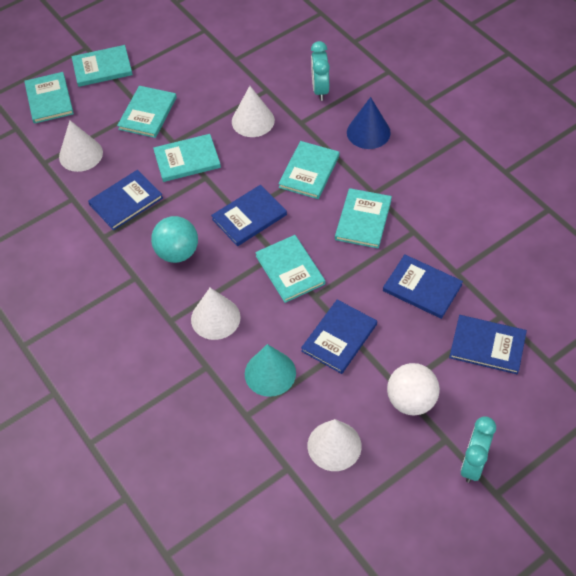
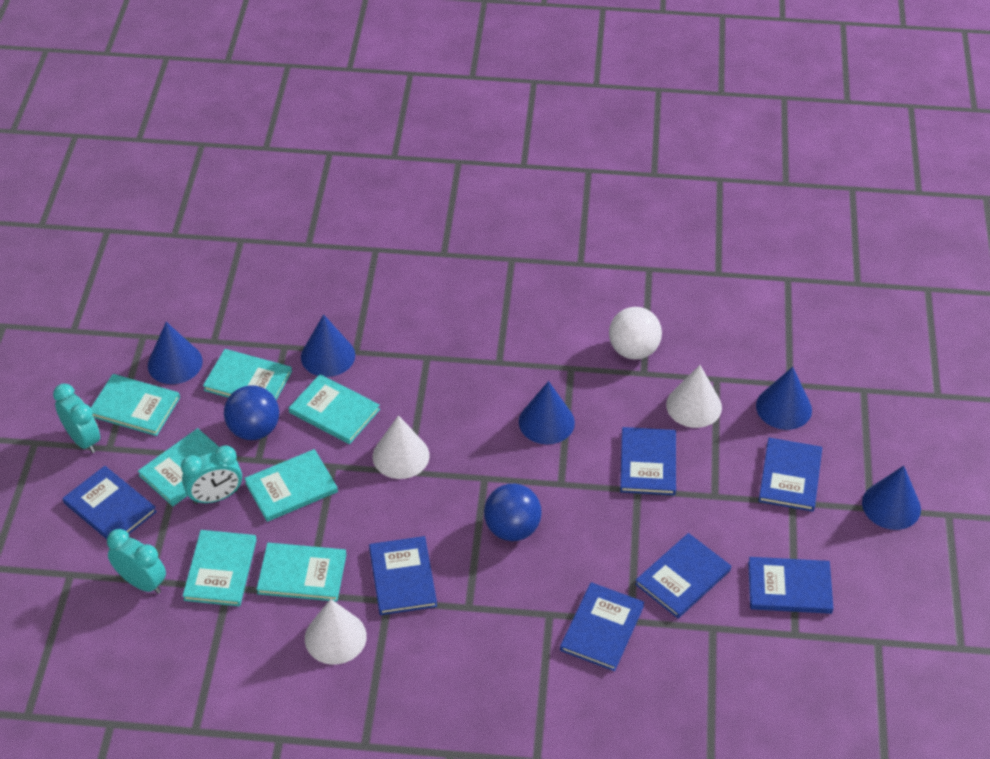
blue ball: 0 -> 2
blue book: 5 -> 7
blue cone: 1 -> 5
turquoise ball: 1 -> 0
turquoise clock: 2 -> 3
turquoise cone: 1 -> 0
white cone: 4 -> 3

